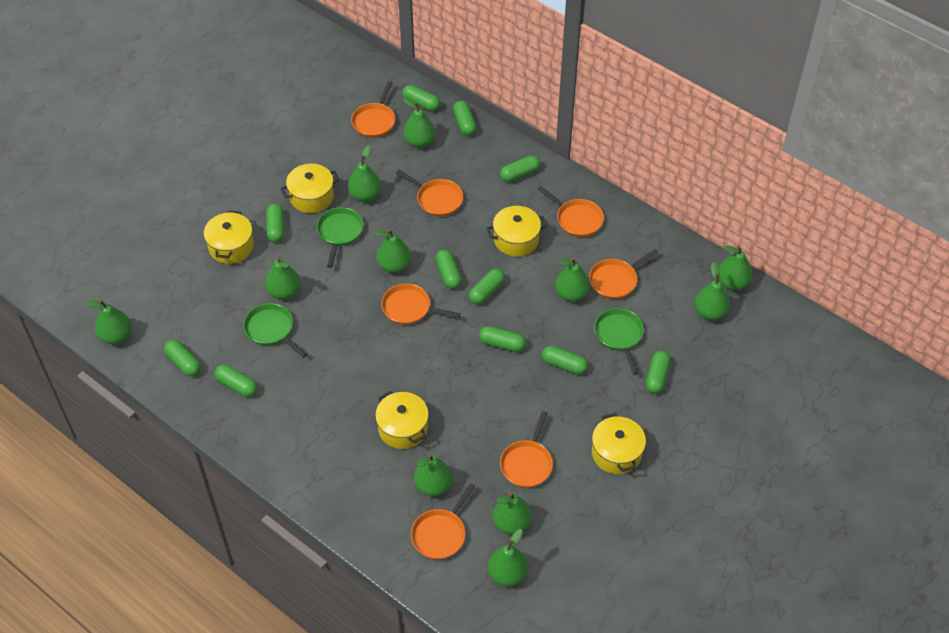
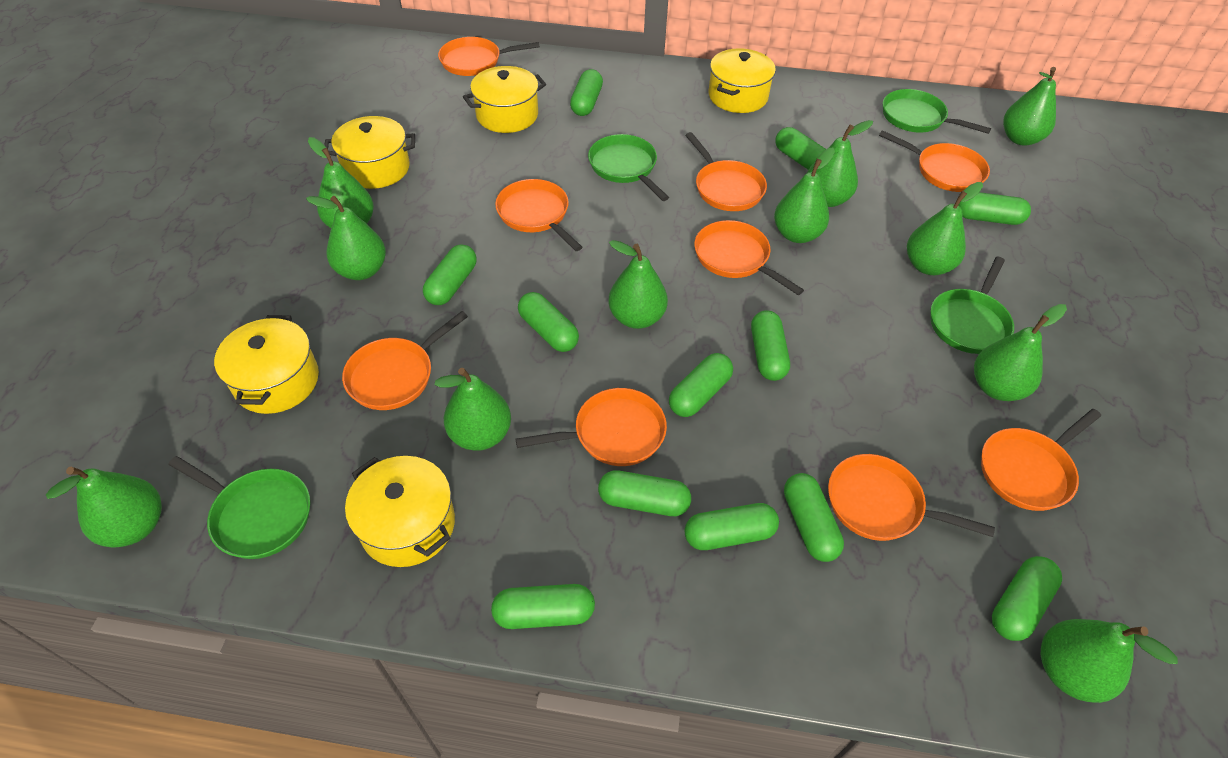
green capsule: 11 -> 12
green pan: 3 -> 4
orange pan: 7 -> 9

